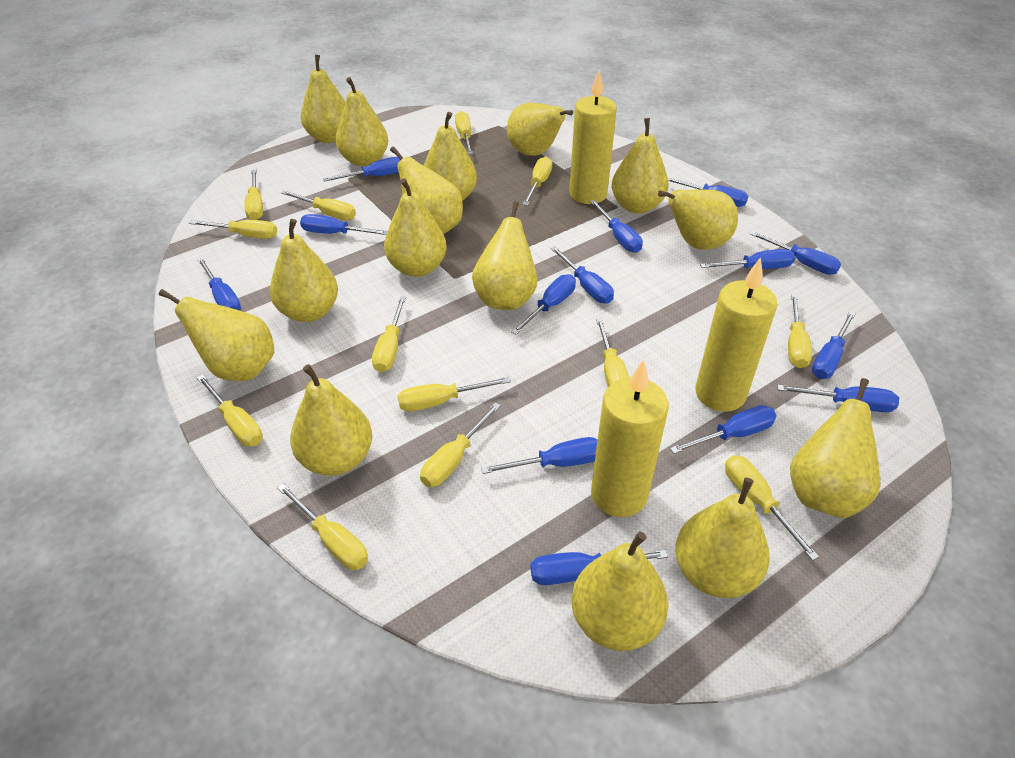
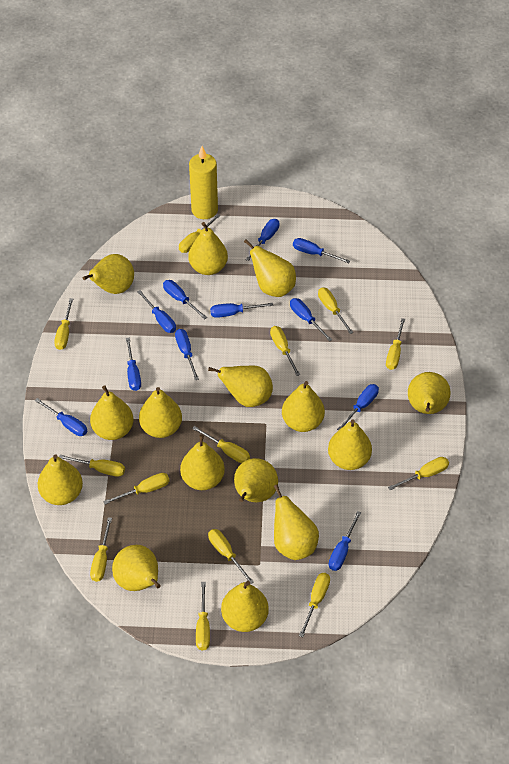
blue screwdriver: 14 -> 11
yellow candle: 3 -> 1

